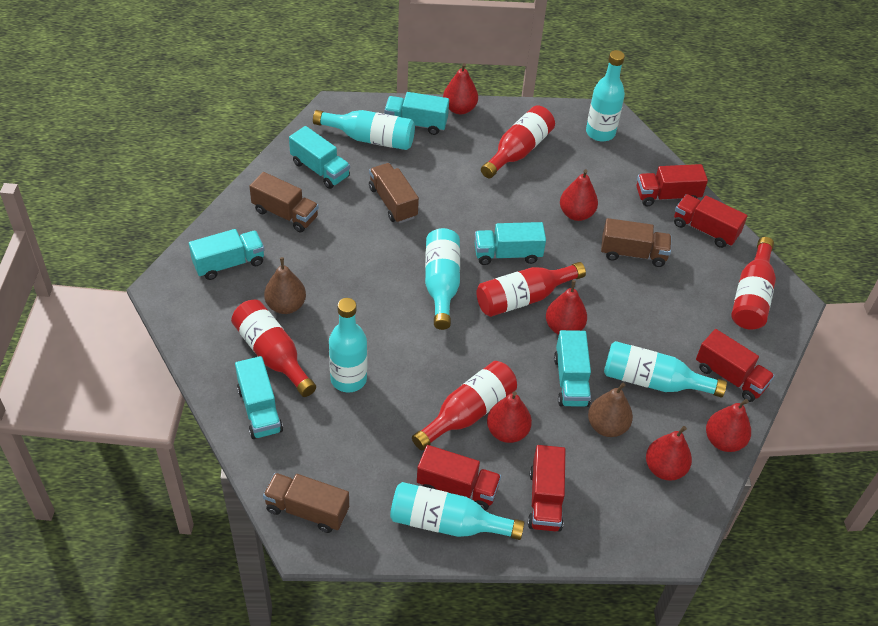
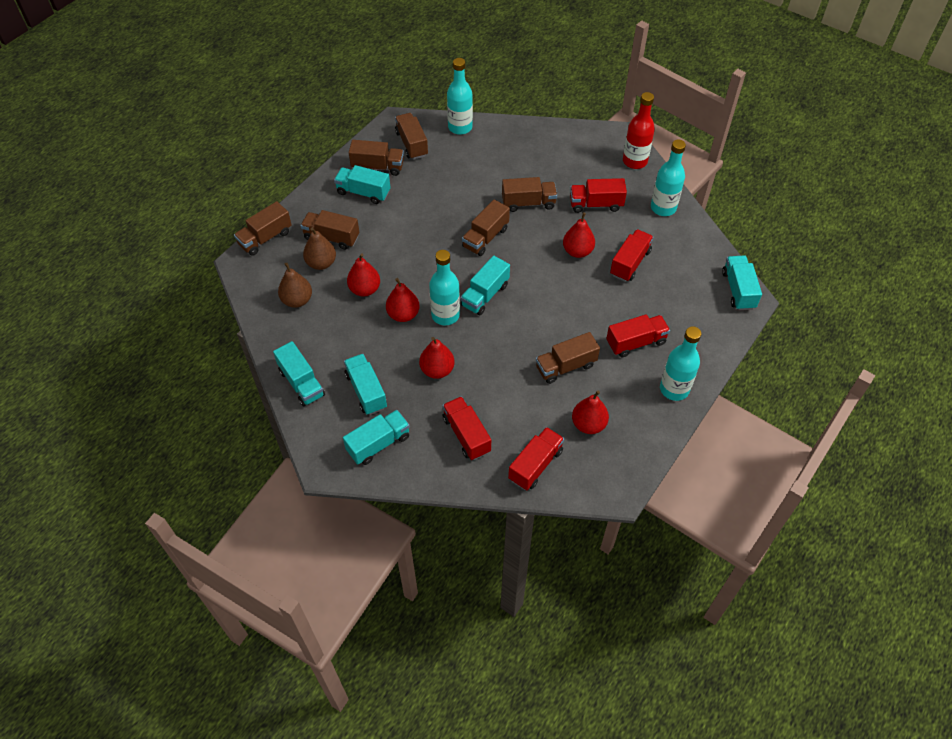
brown truck: 4 -> 7
red bottle: 5 -> 1
red pear: 6 -> 5
turquoise bottle: 6 -> 4

